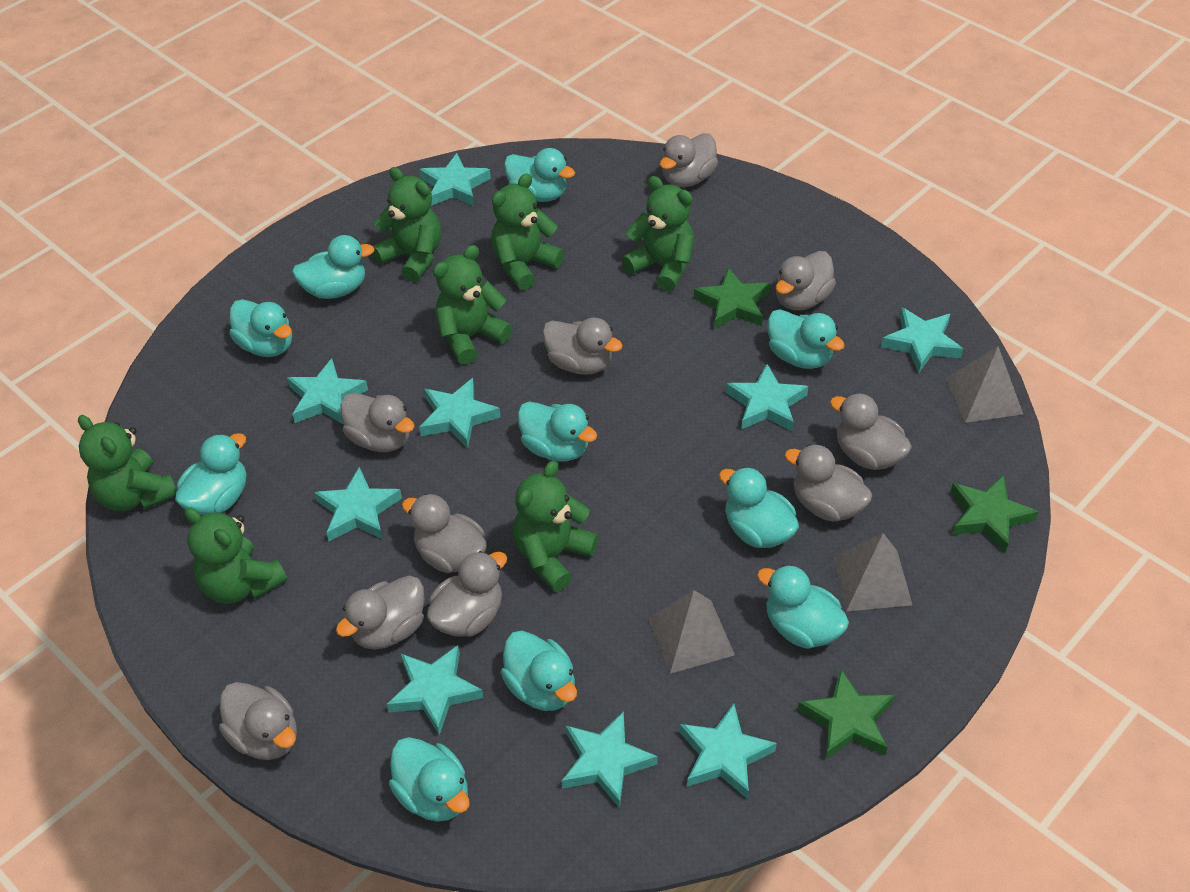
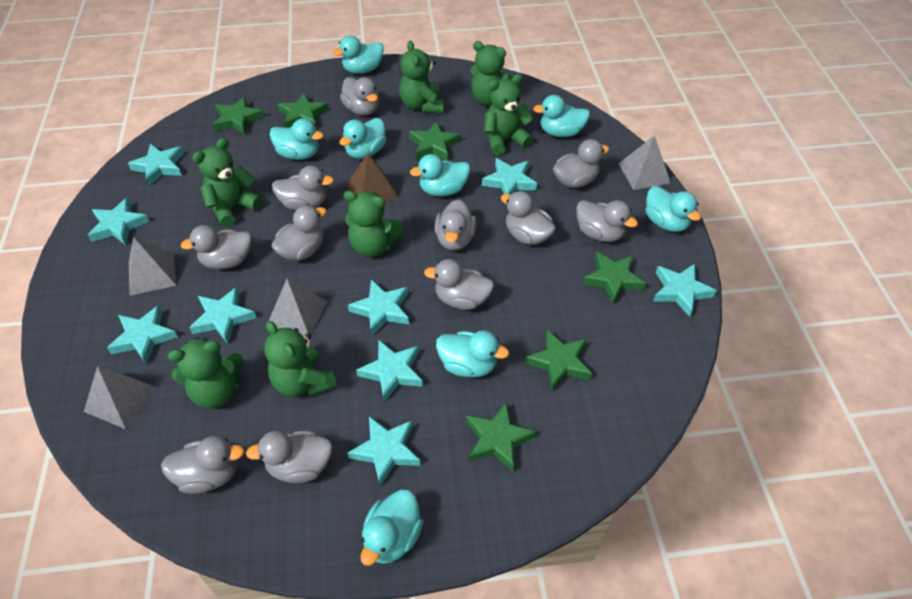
brown pyramid: 0 -> 1
green star: 3 -> 6
grey duck: 10 -> 11
grey pyramid: 3 -> 4
turquoise duck: 10 -> 8

